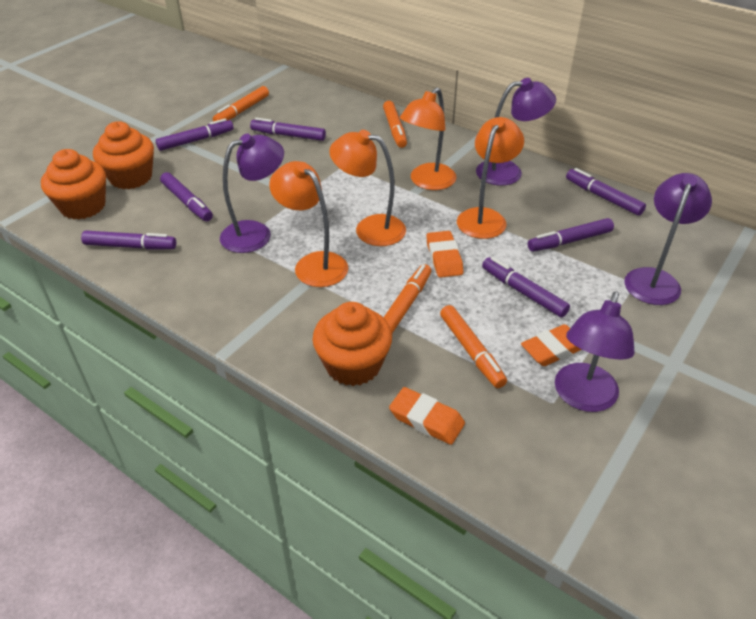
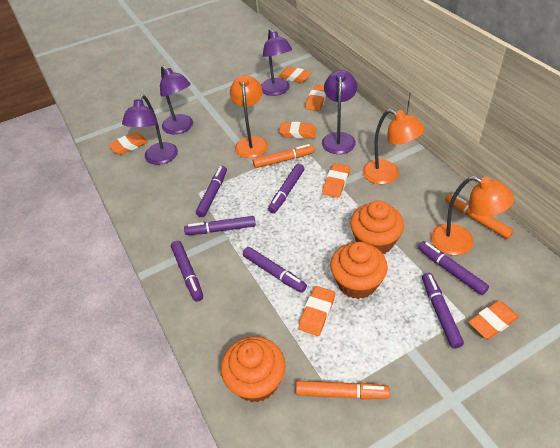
orange eraser: 3 -> 7
orange lamp: 4 -> 3
orange marker: 4 -> 3

